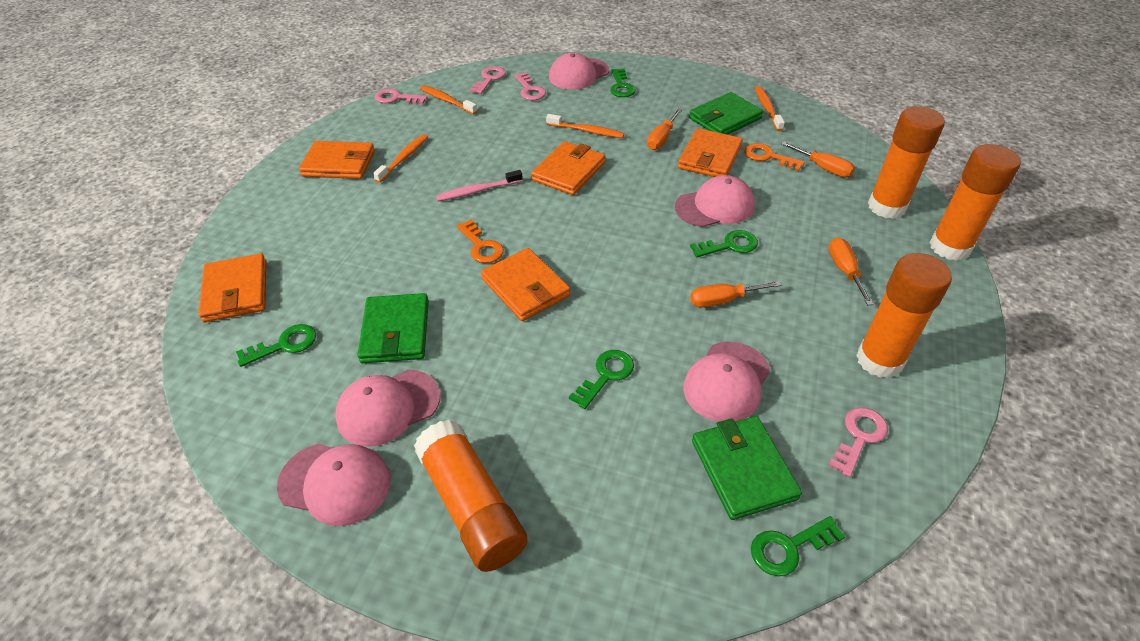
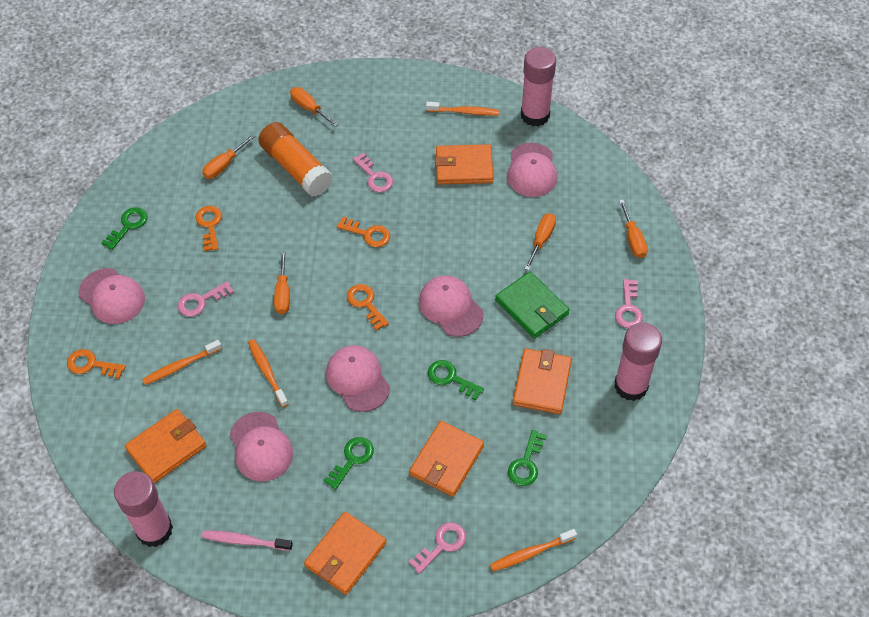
green key: 5 -> 4
green wallet: 3 -> 1
orange glue stick: 4 -> 1
orange key: 2 -> 4
orange screwdriver: 4 -> 5
pink glue stick: 0 -> 3

